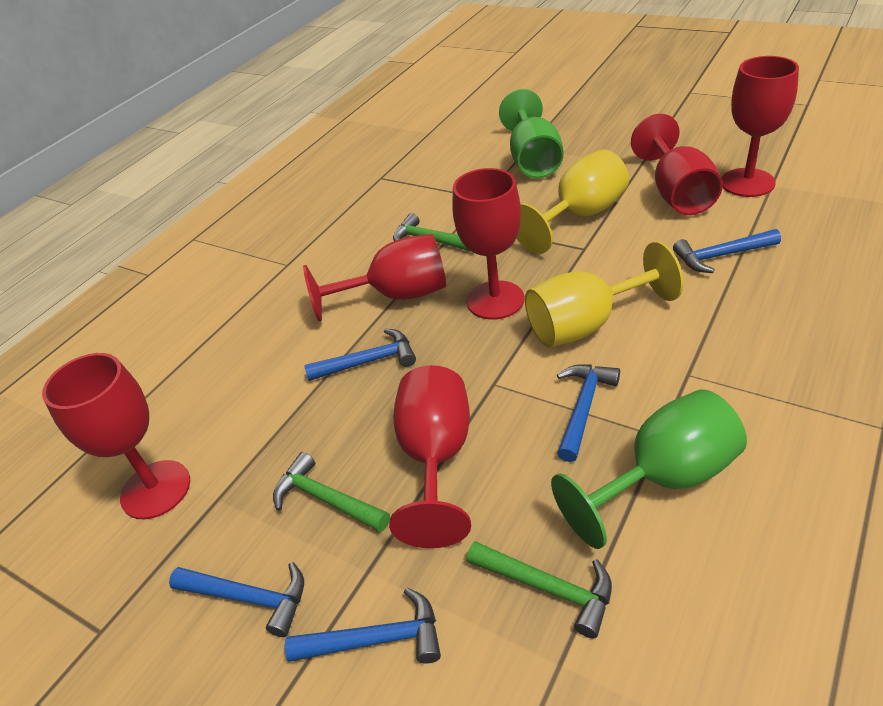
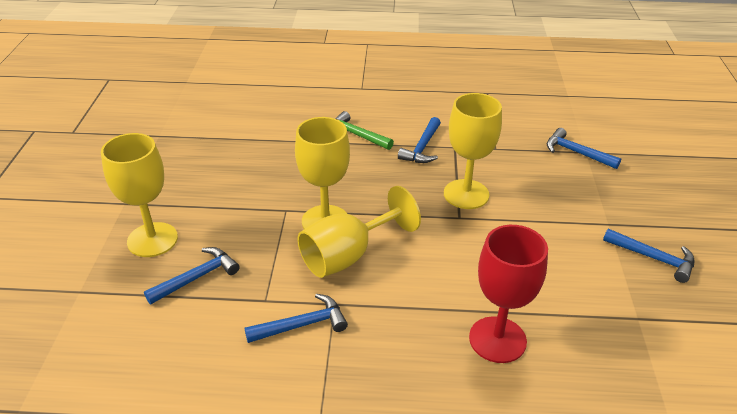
green goblet: 2 -> 0
green hammer: 3 -> 1
red goblet: 6 -> 1
yellow goblet: 2 -> 4

